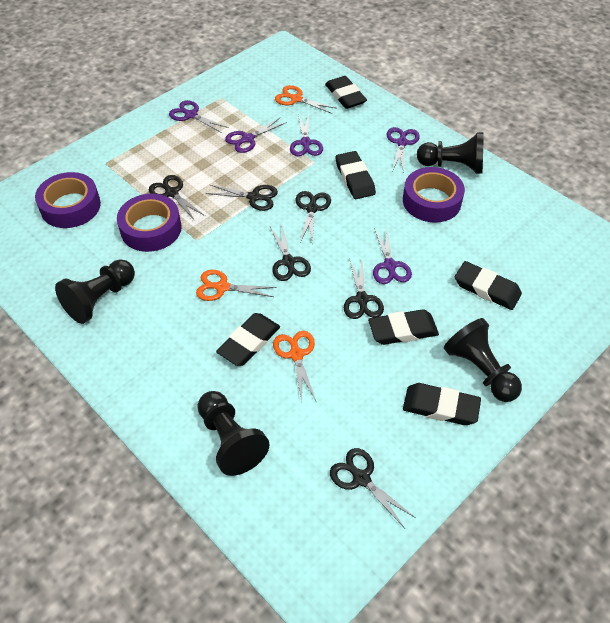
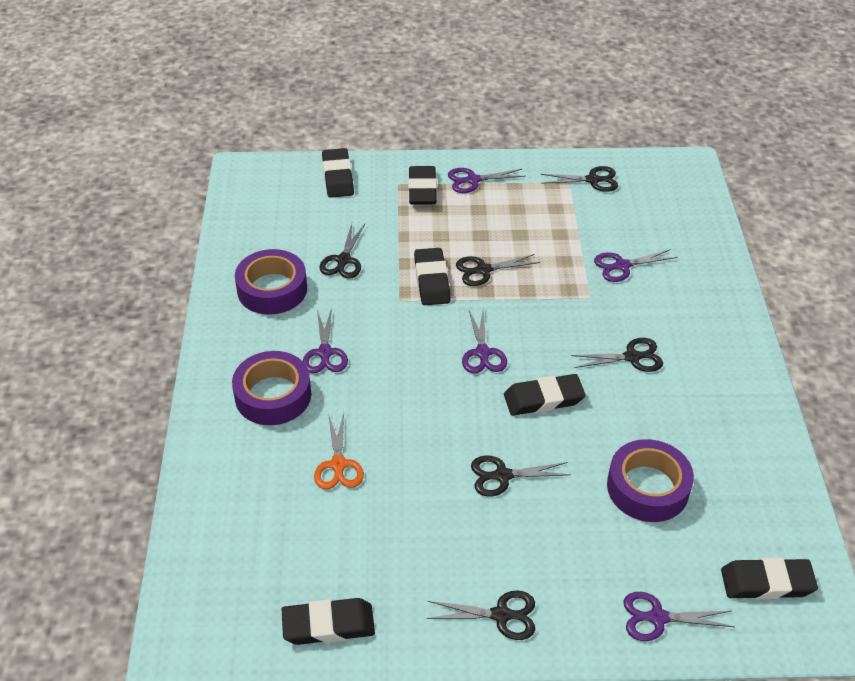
black pawn: 4 -> 0
orange scissors: 3 -> 1

